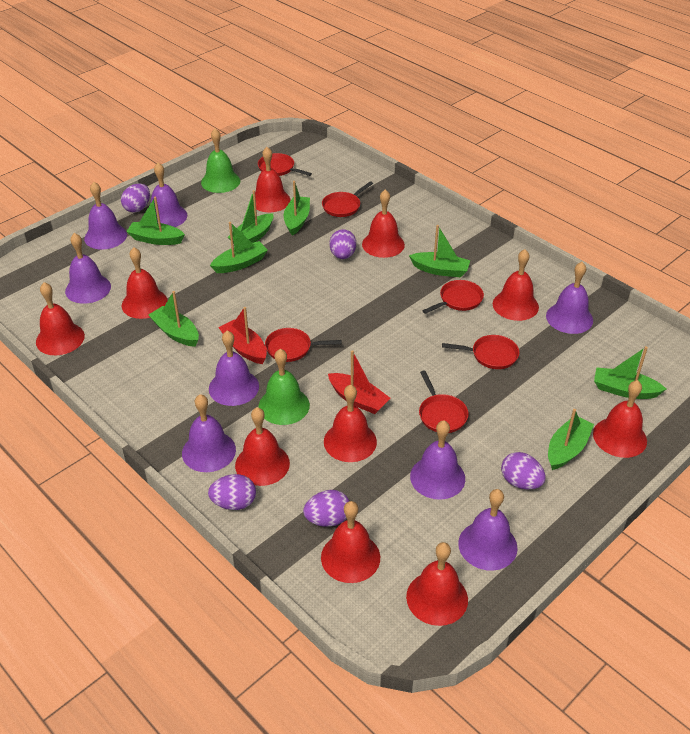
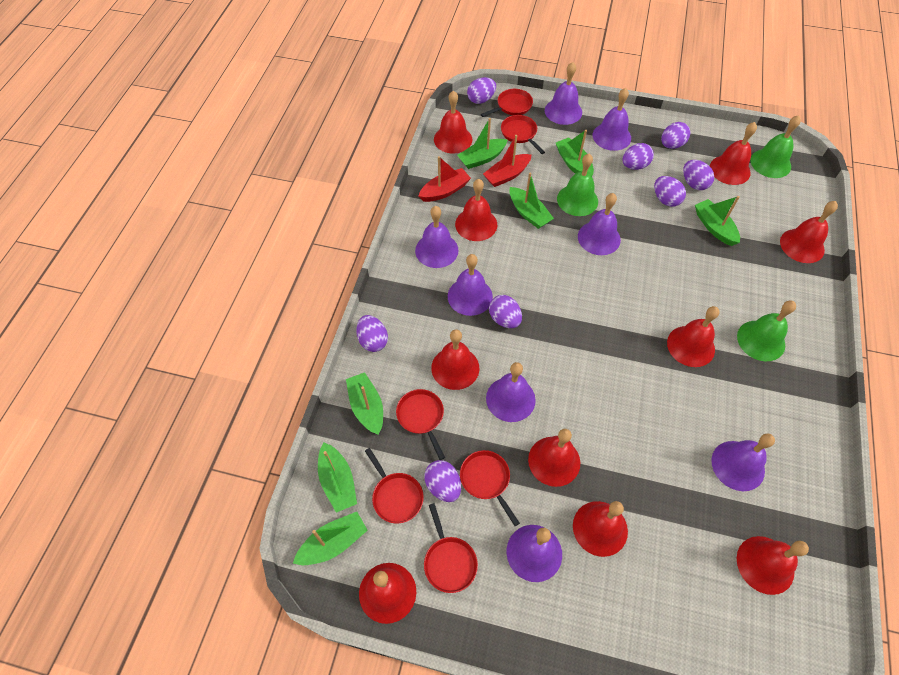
green bell: 2 -> 3
green boat: 8 -> 7
purple egg: 5 -> 8

